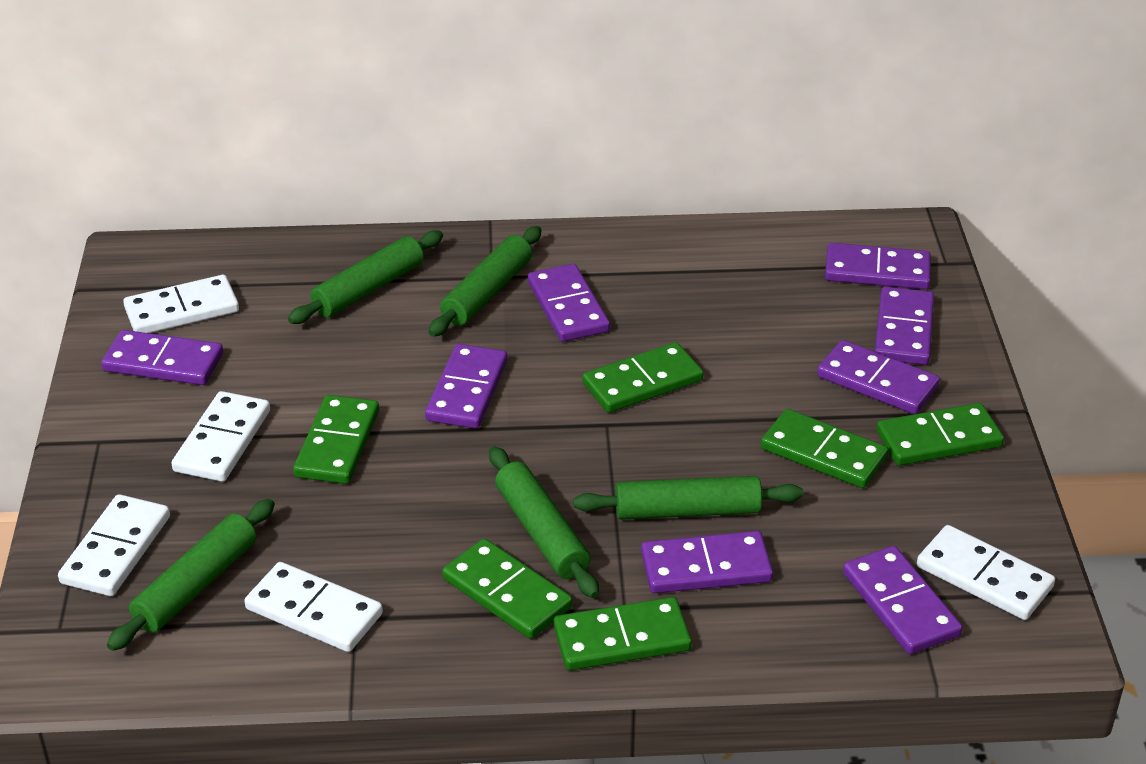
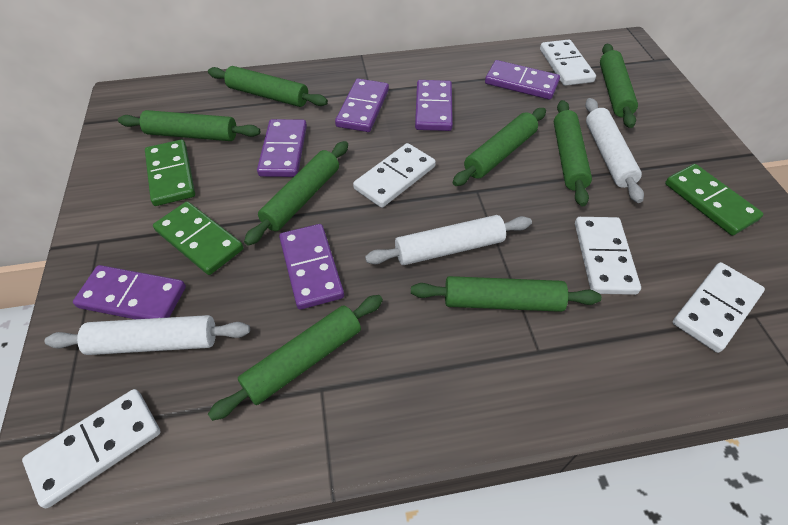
green domino: 6 -> 3
green rolling pin: 5 -> 8
purple domino: 8 -> 6
white rolling pin: 0 -> 3

